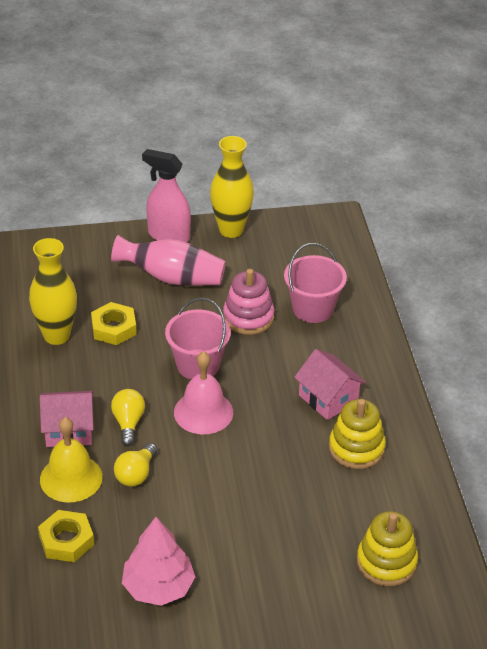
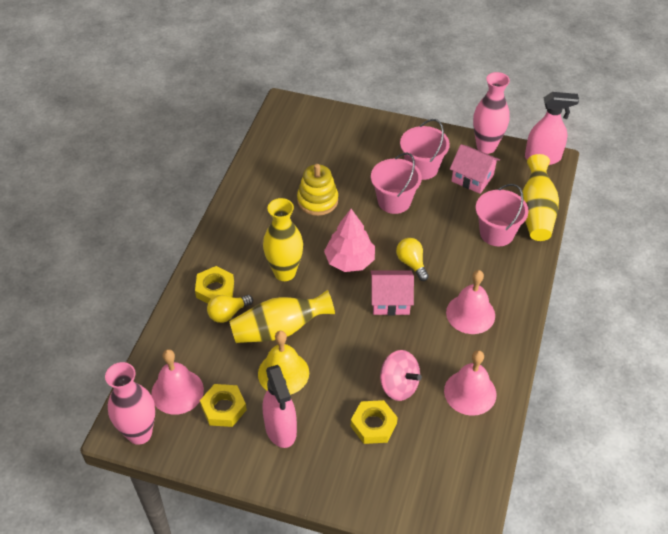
pink bell: 1 -> 3
pink bucket: 2 -> 3
pink spinning top: 0 -> 1
pink spray bottle: 1 -> 2
pink stacking toy: 1 -> 0
pink vase: 1 -> 2
yellow nut: 2 -> 3
yellow stacking toy: 2 -> 1
yellow vase: 2 -> 3

